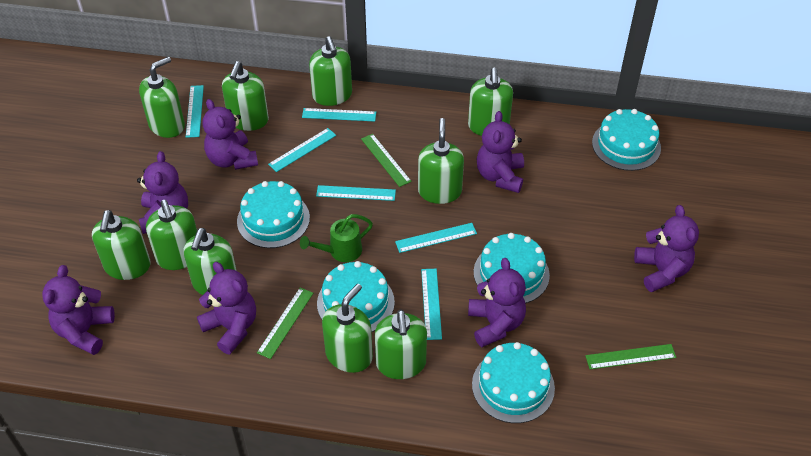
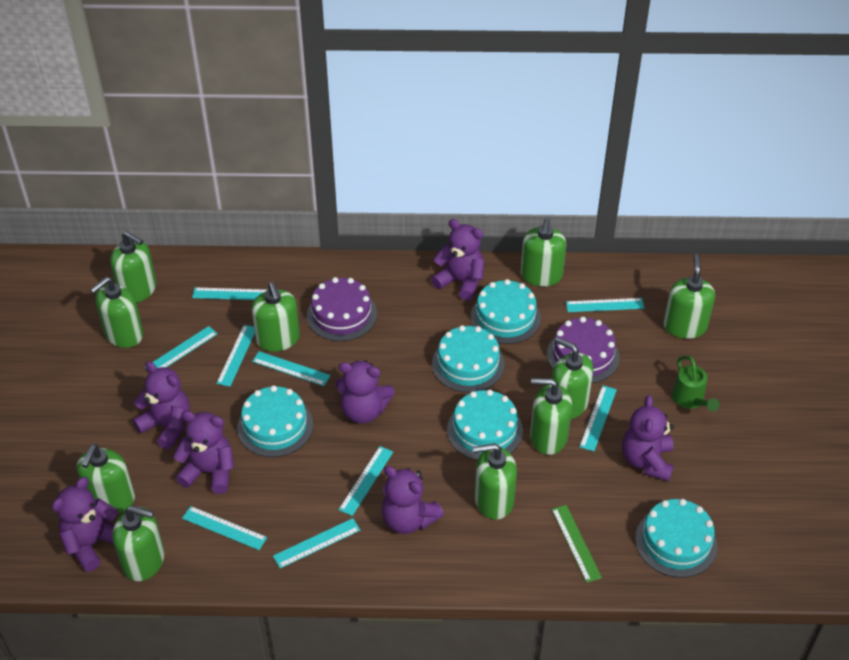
green ruler: 3 -> 1
purple cake: 0 -> 2
turquoise ruler: 6 -> 9

